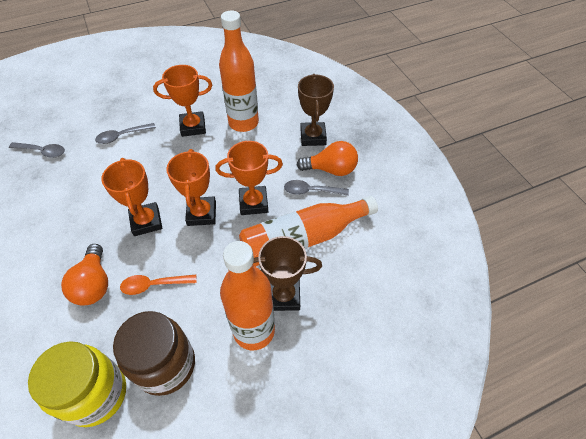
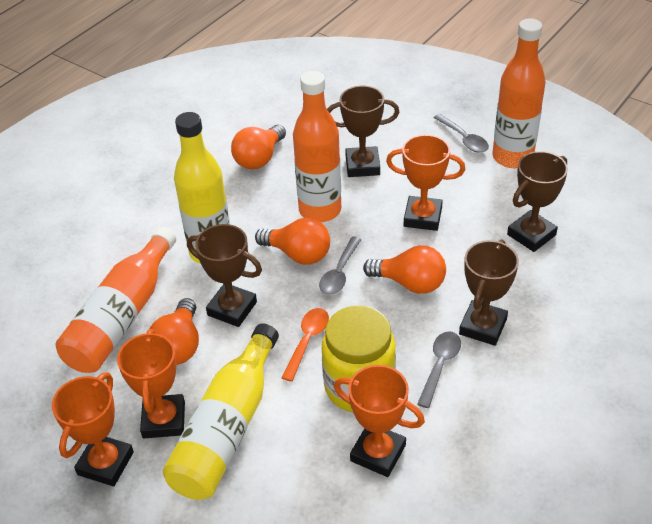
brown jar: 1 -> 0
brown trophy: 2 -> 4
orange light bulb: 2 -> 4
yellow bottle: 0 -> 2

